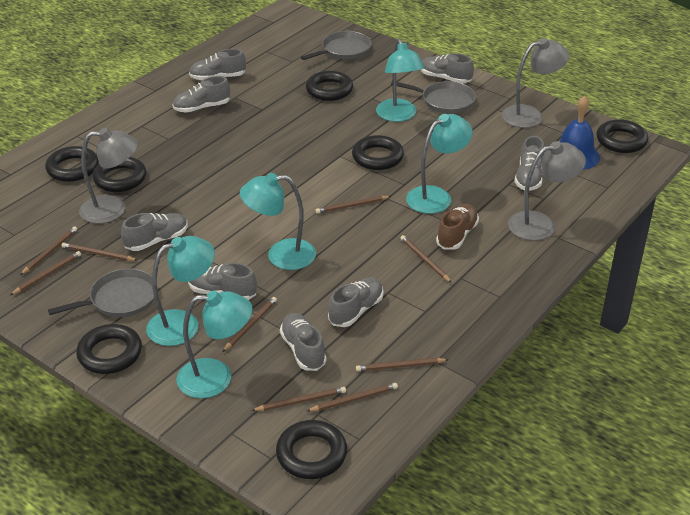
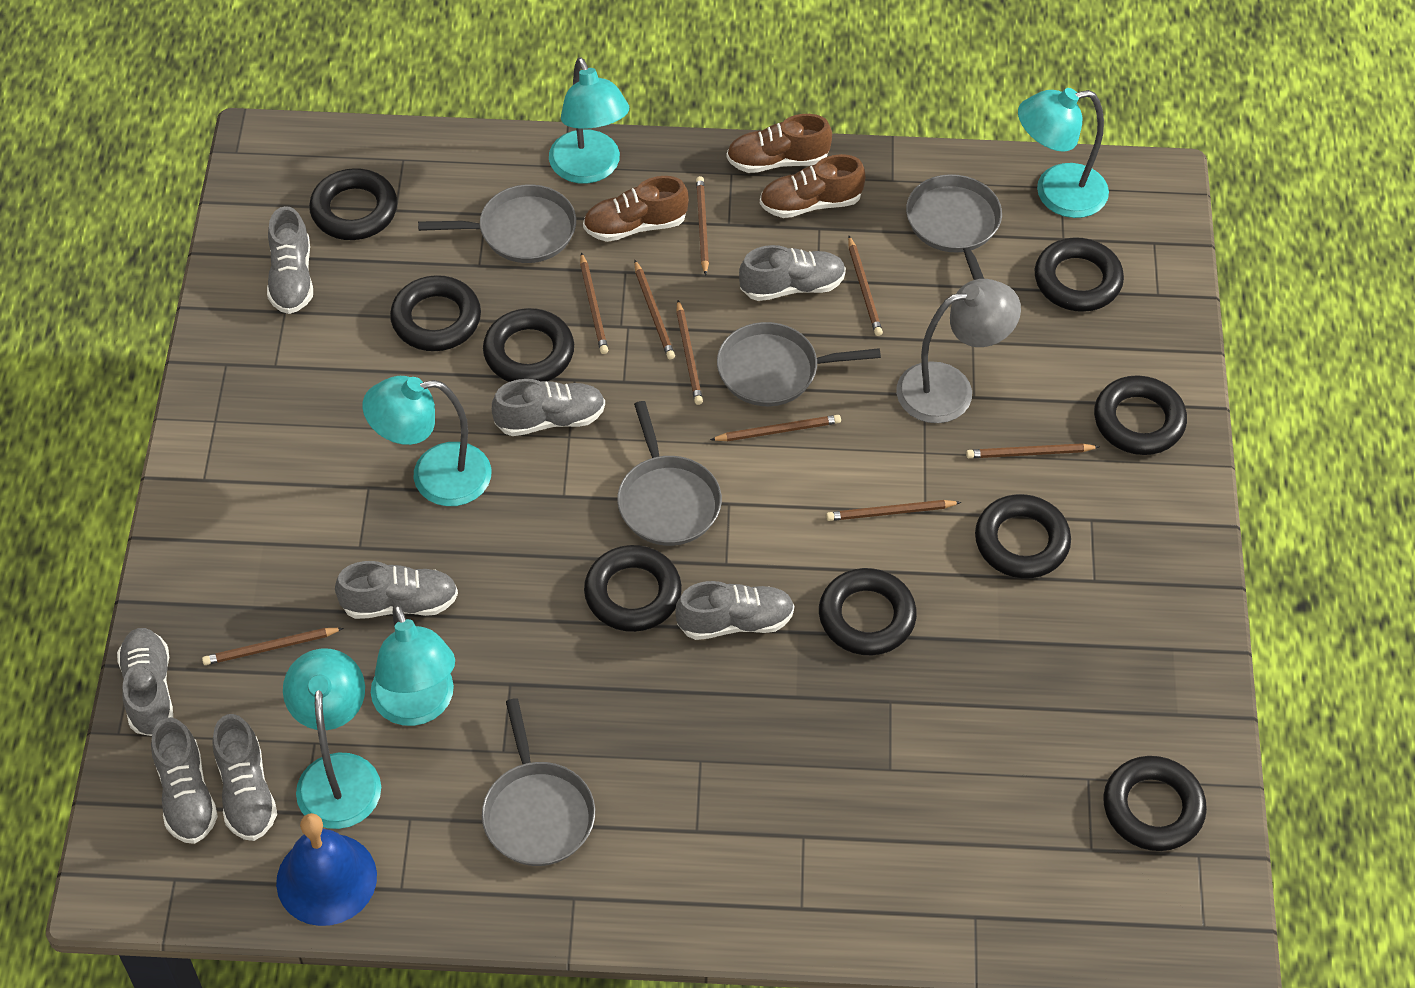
black ring: 7 -> 9
brown shoe: 1 -> 3
grey lamp: 3 -> 1
grey pan: 3 -> 5

